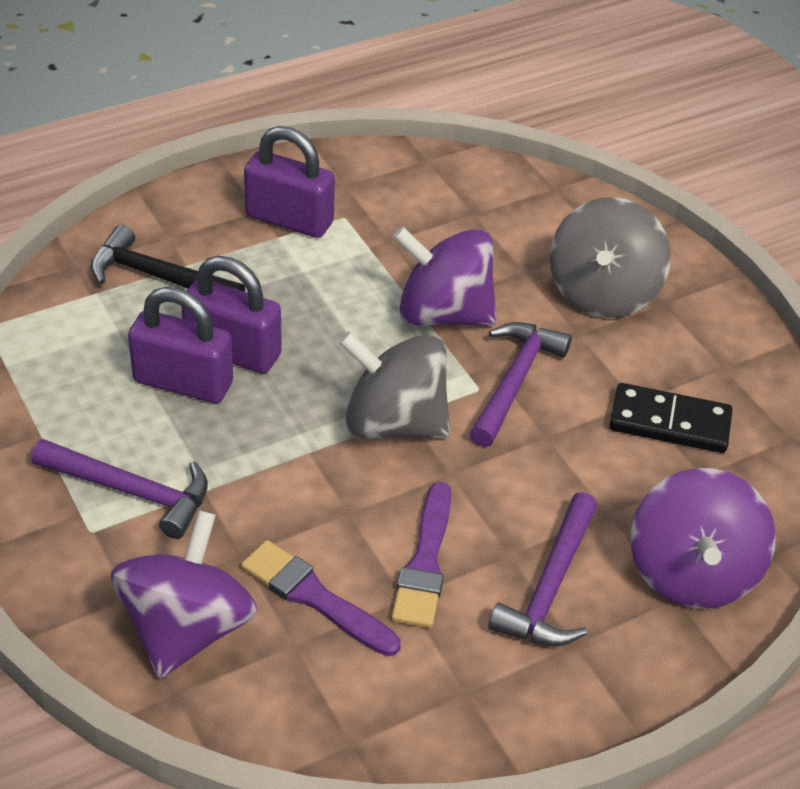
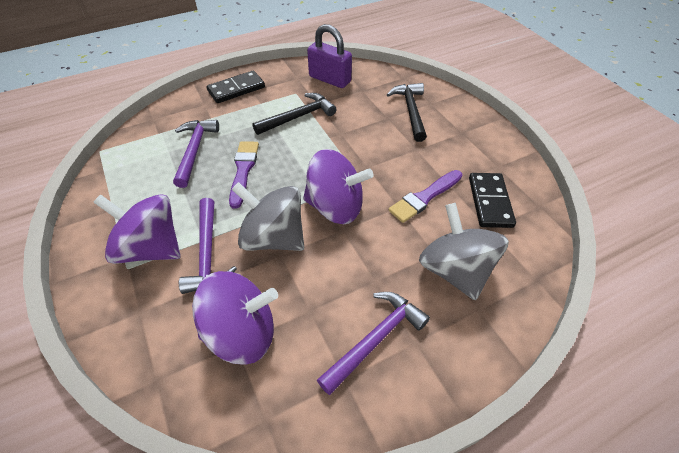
black domino: 1 -> 2
black hammer: 1 -> 2
purple padlock: 3 -> 1

